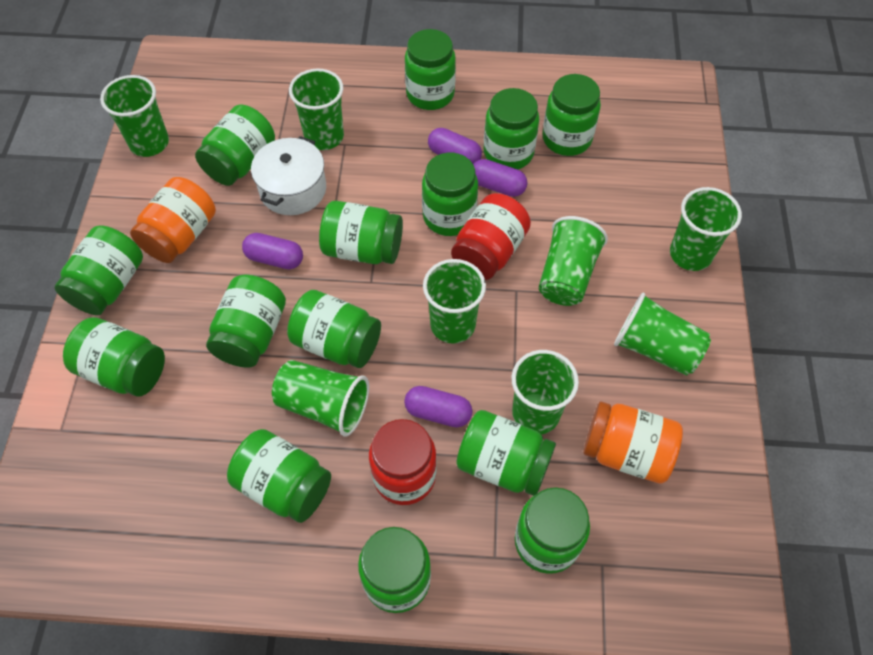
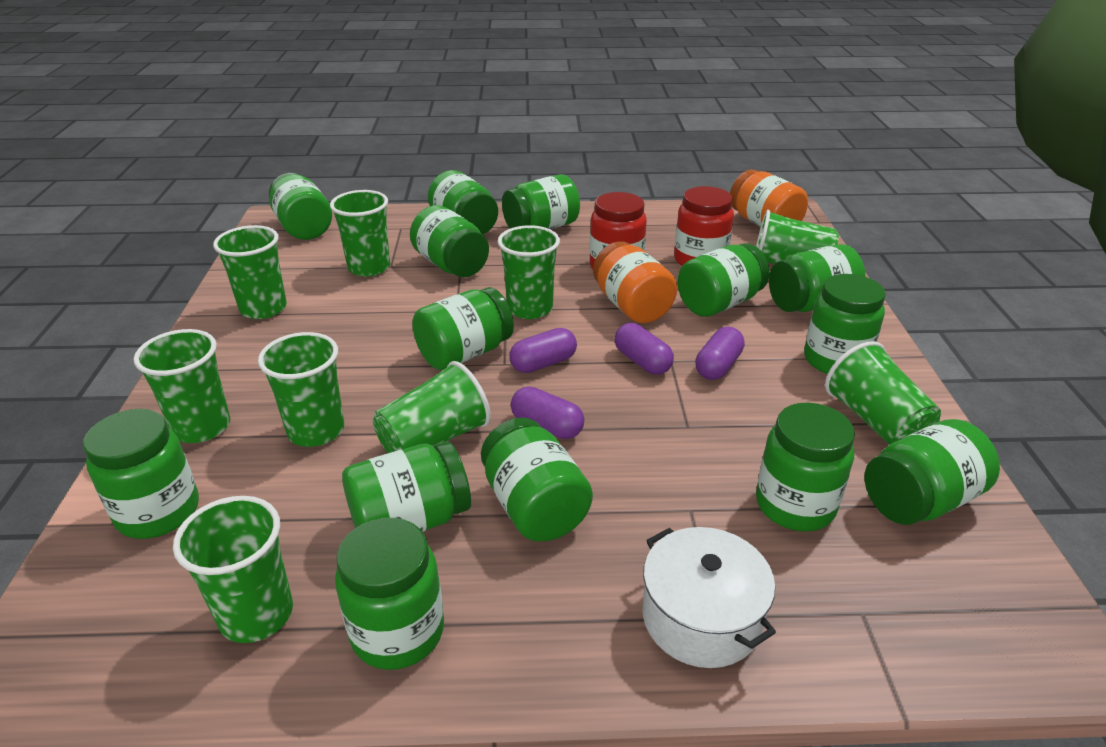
green cup: 8 -> 9

